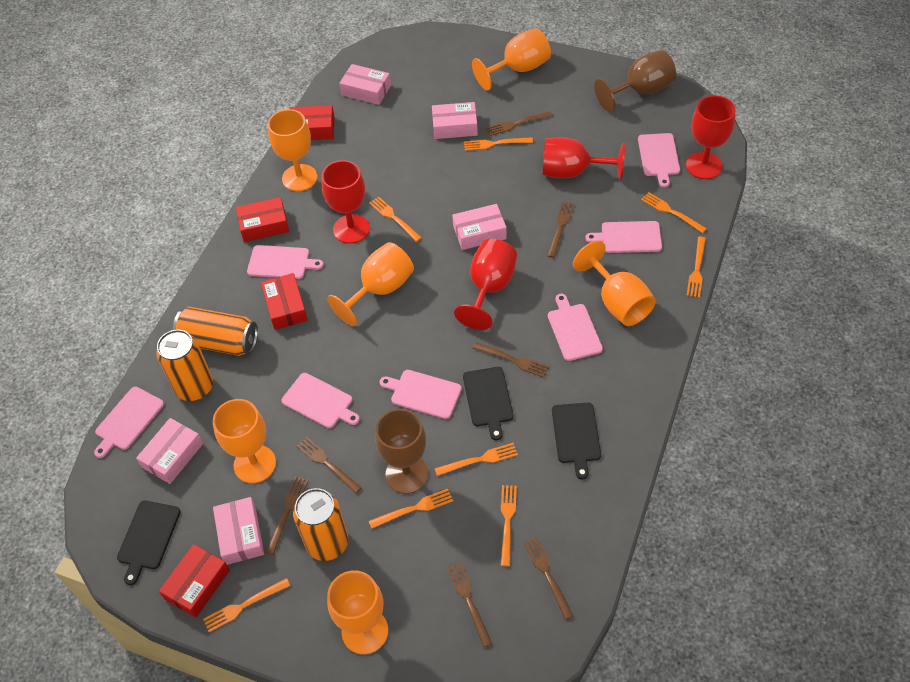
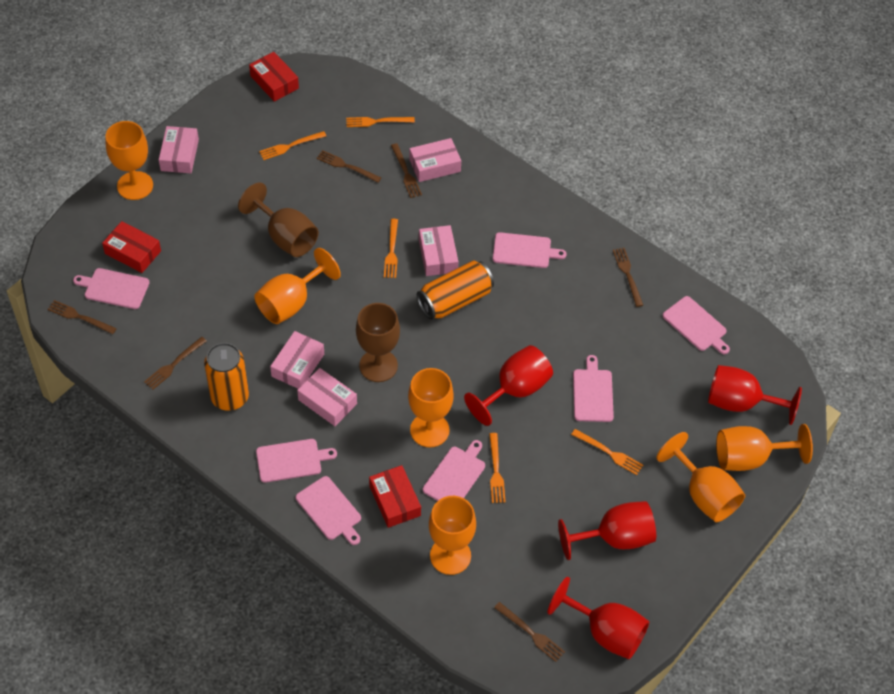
black cutting board: 3 -> 0
brown fork: 7 -> 6
orange can: 3 -> 2
orange fork: 8 -> 5
red box: 4 -> 3

